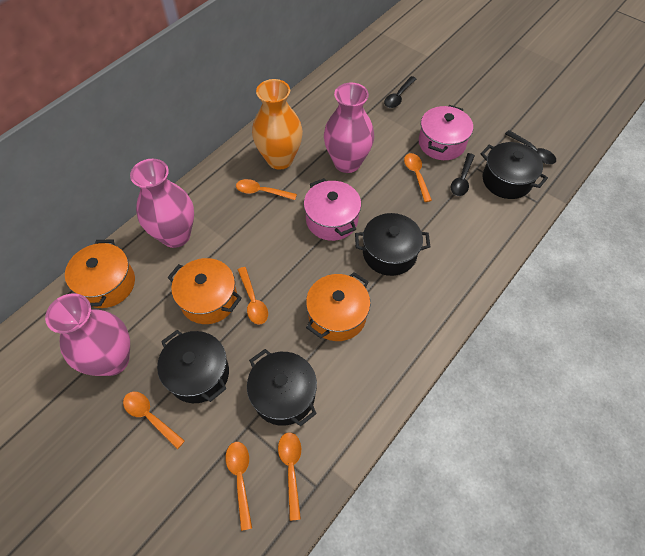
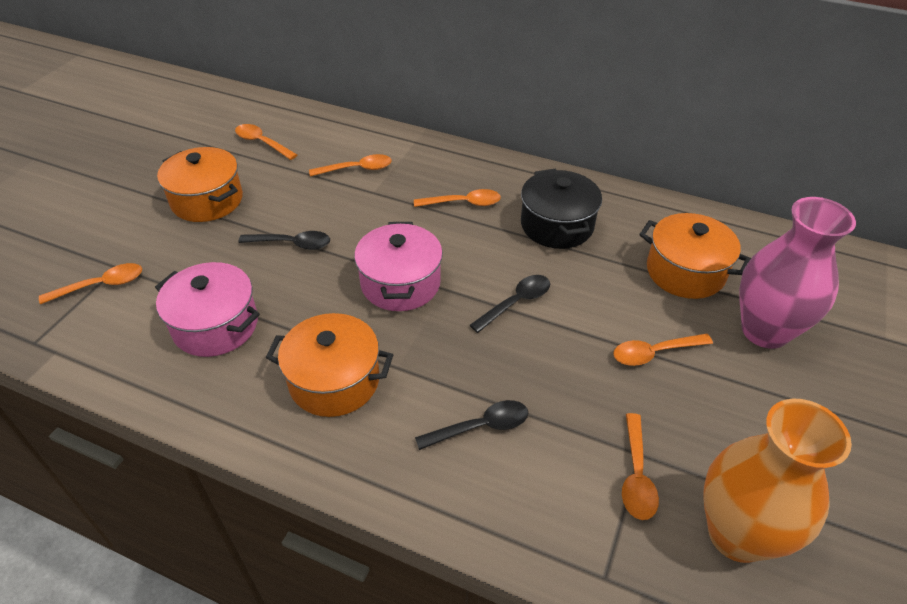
black pot: 4 -> 1
pink vase: 3 -> 1

